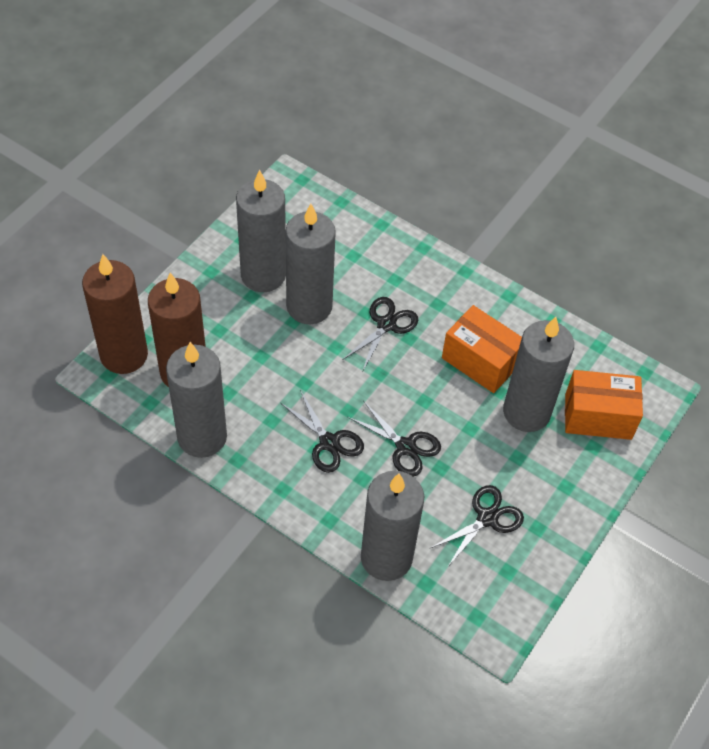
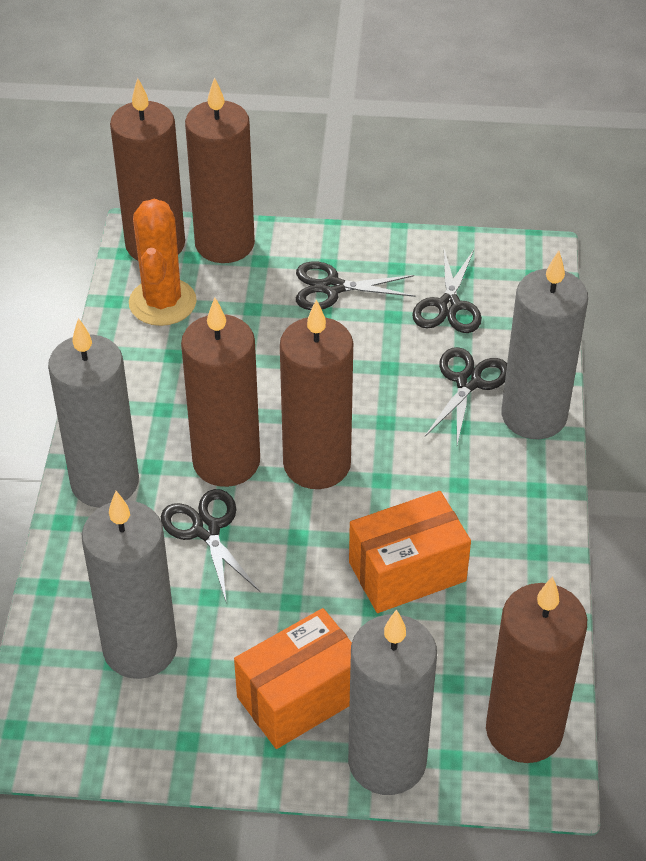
brown candle: 2 -> 5
grey candle: 5 -> 4
orange cactus: 0 -> 1

